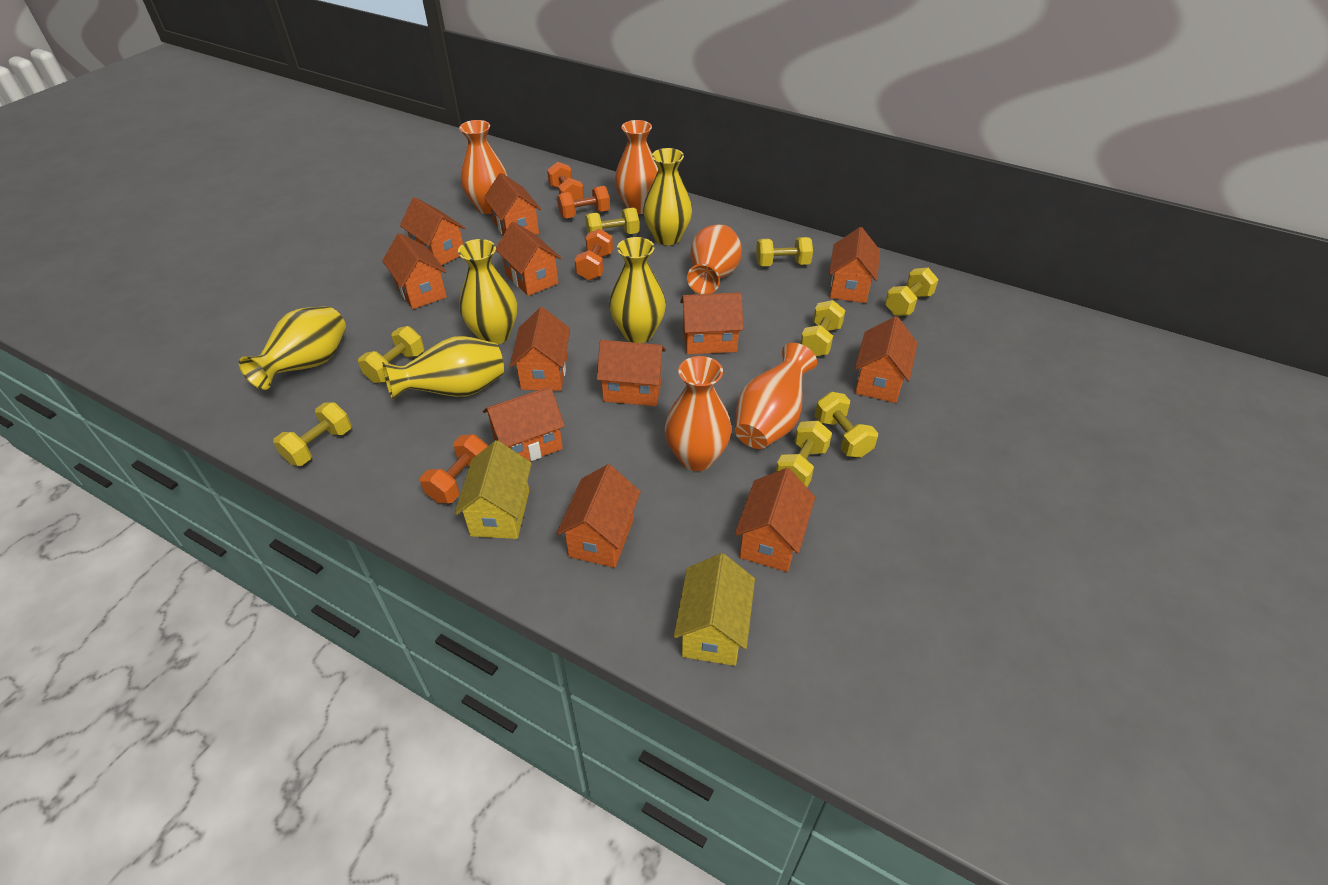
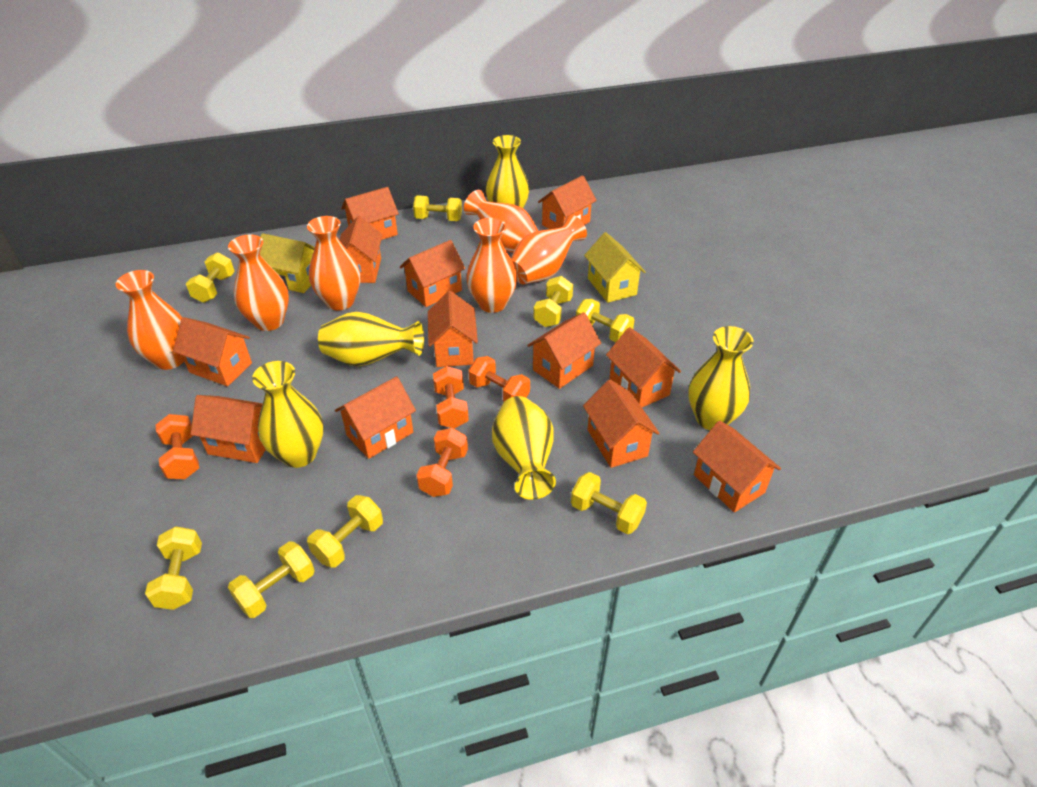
orange vase: 5 -> 6

